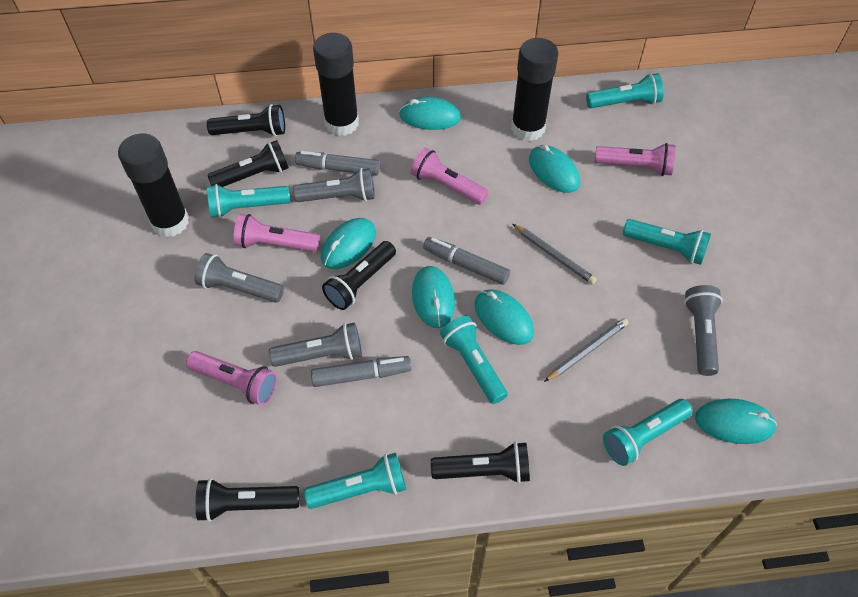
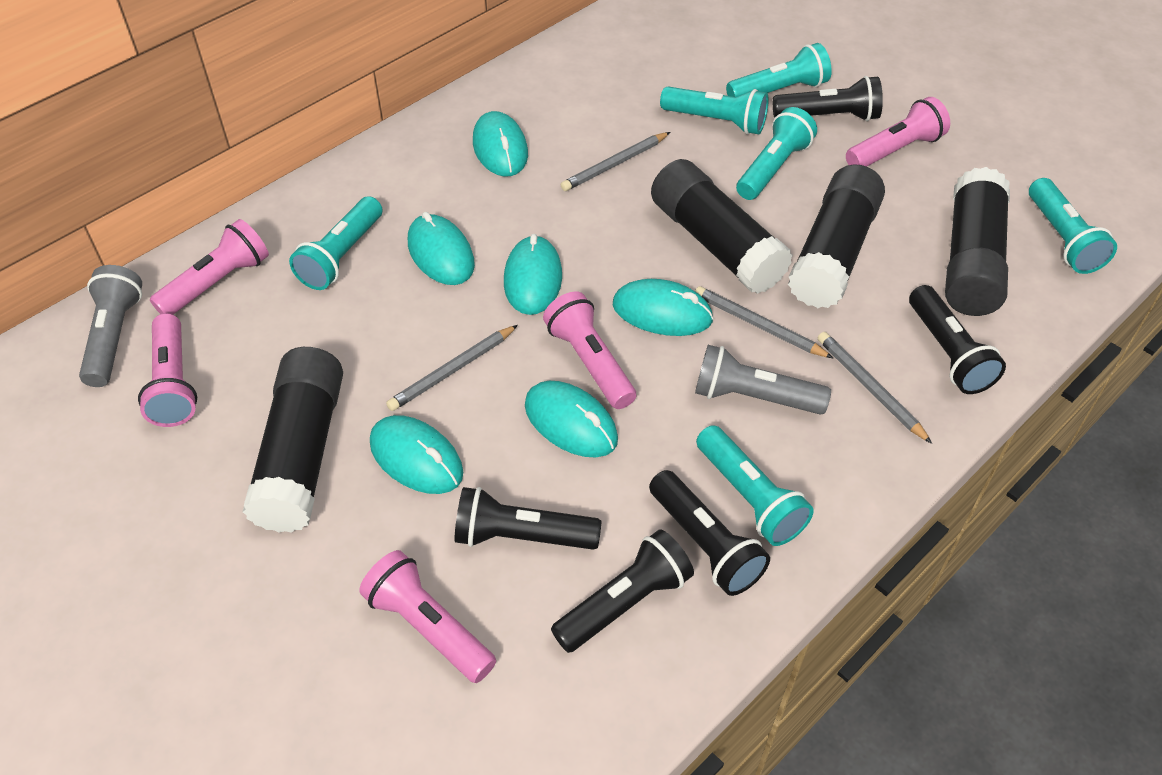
black glue stick: 3 -> 4
grey flashlight: 4 -> 2
grey marker: 3 -> 0
grey pencil: 2 -> 4
pink flashlight: 4 -> 5

